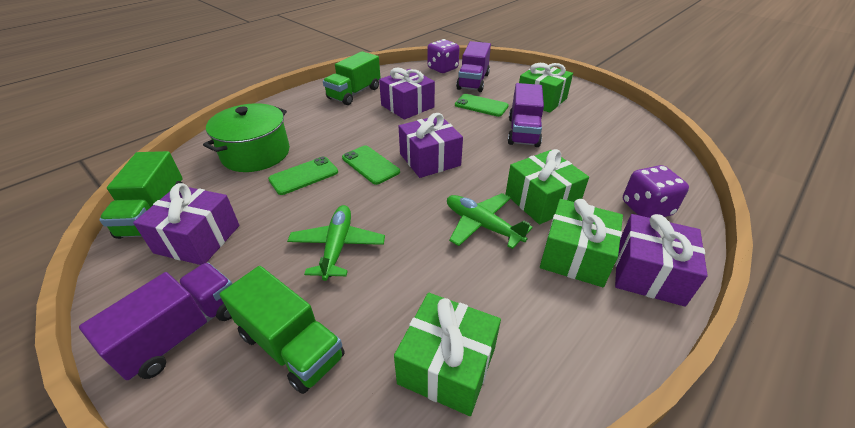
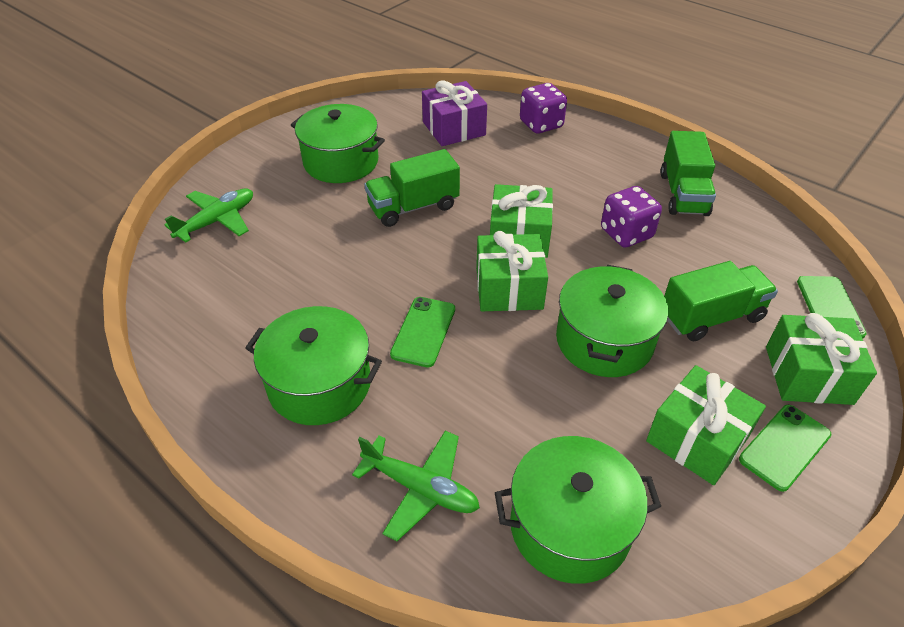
green pot: 1 -> 4
purple gift: 4 -> 1
purple truck: 3 -> 0

